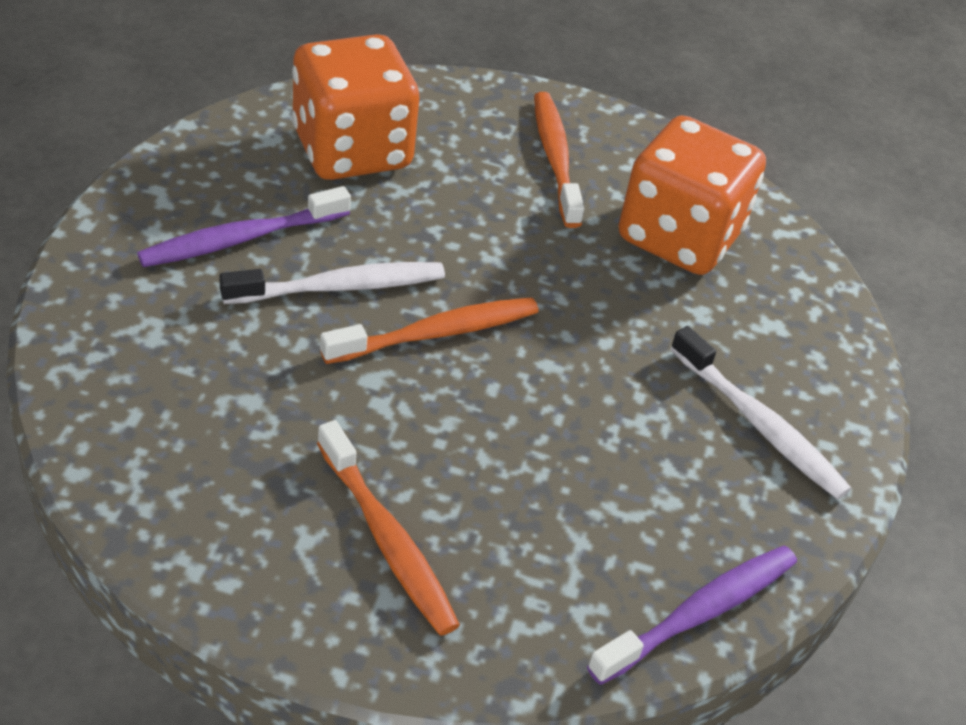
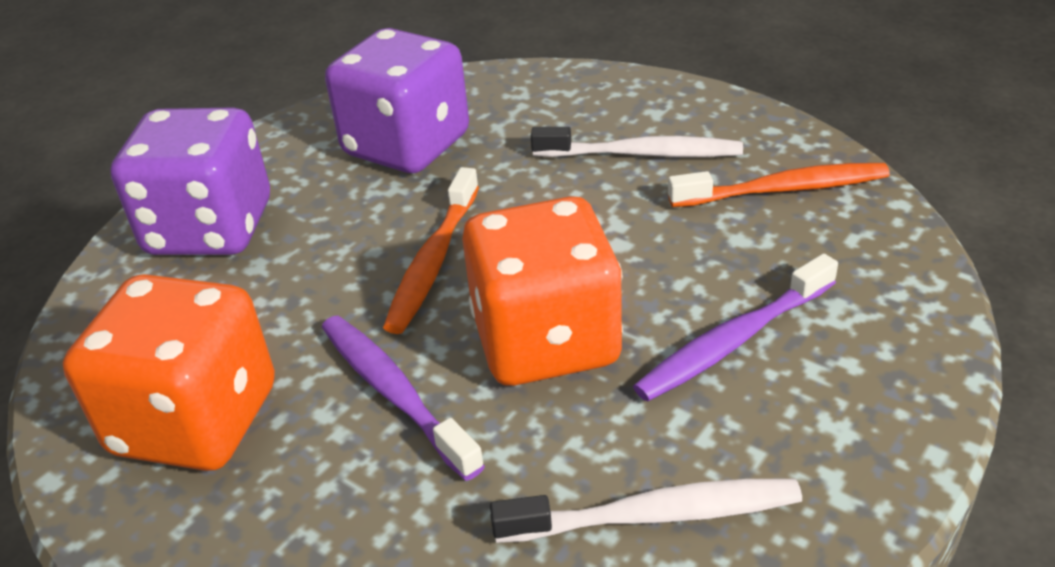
orange toothbrush: 3 -> 2
purple dice: 0 -> 2

